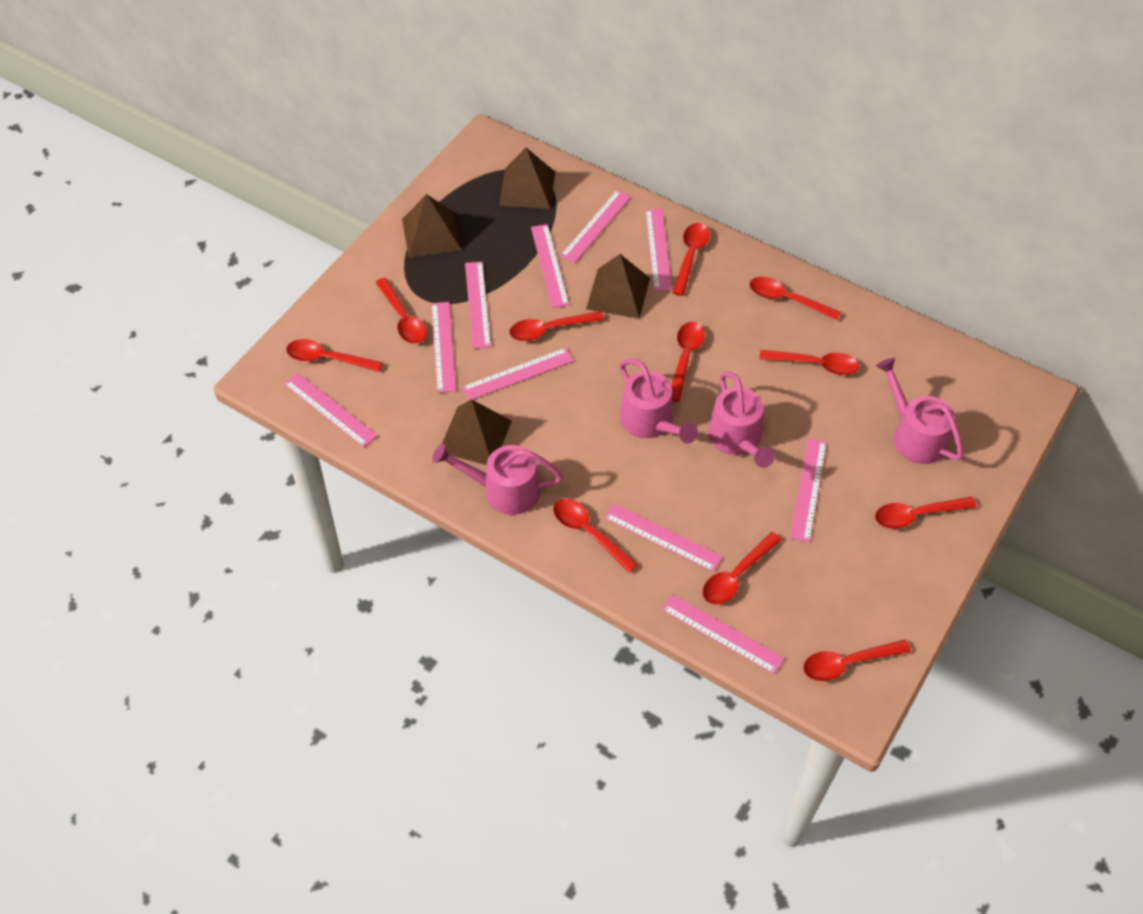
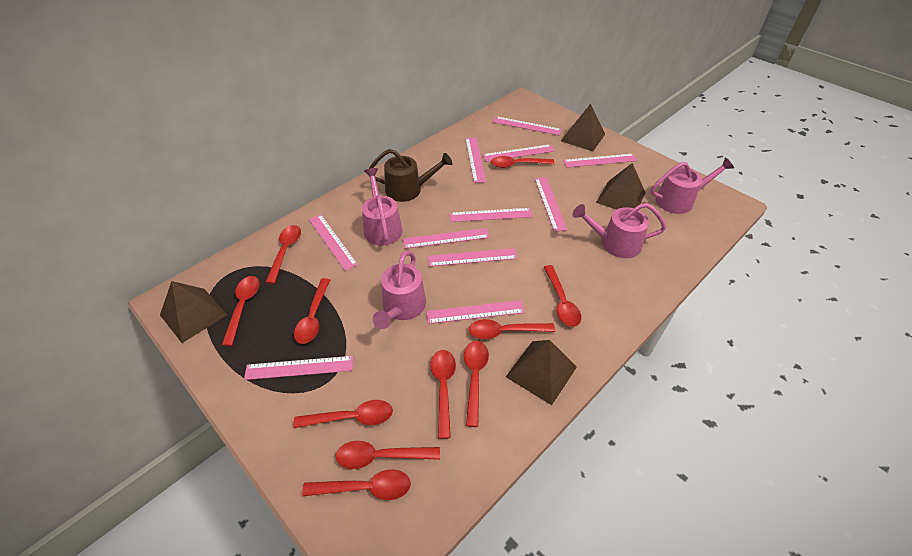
brown watering can: 0 -> 1
pink ruler: 10 -> 11

